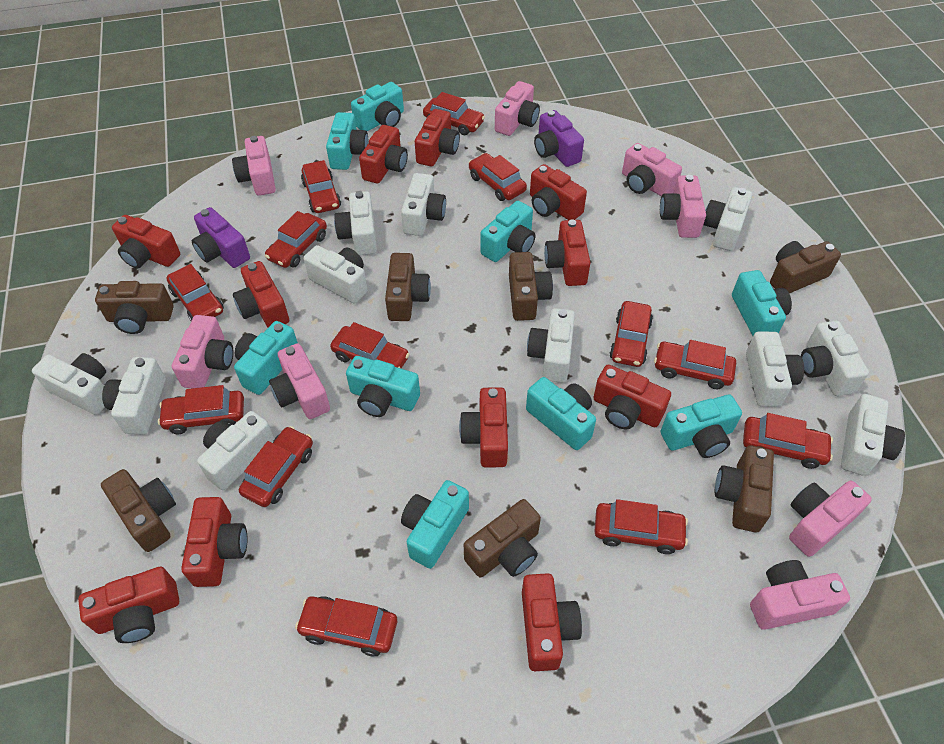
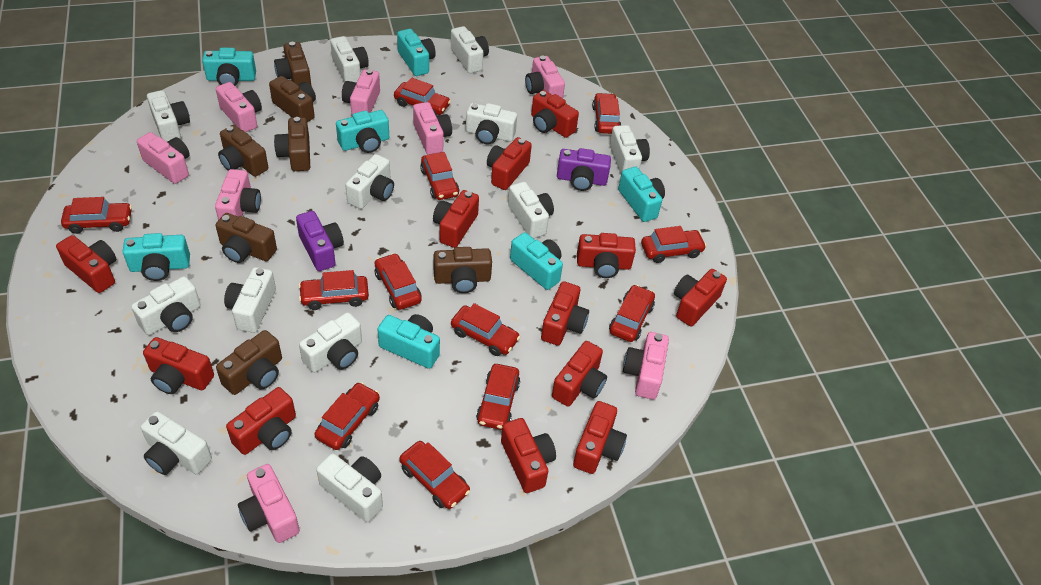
red camera: 11 -> 12
red car: 13 -> 12
turquoise camera: 9 -> 7
white camera: 11 -> 12

